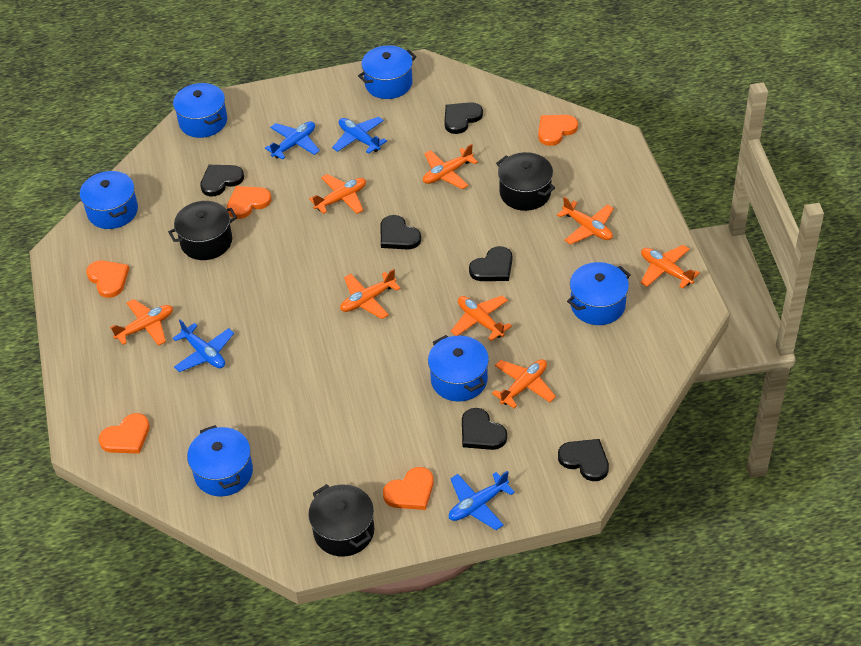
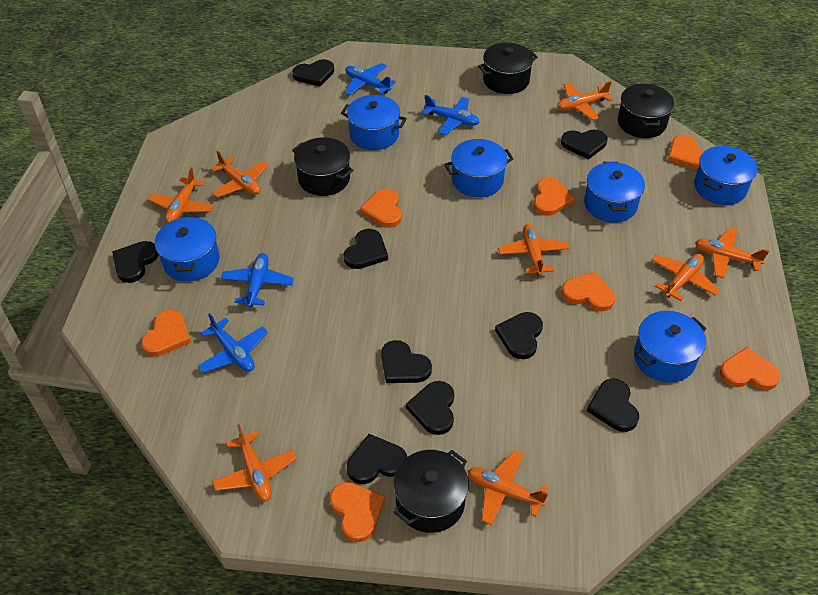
black heart: 6 -> 9
black pot: 3 -> 4
orange heart: 5 -> 7

